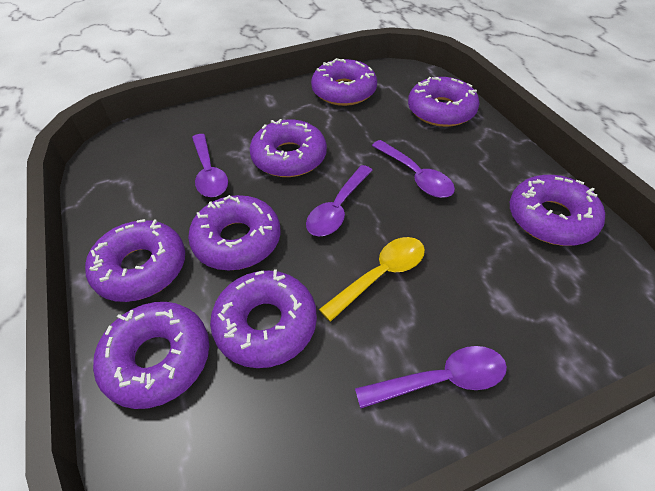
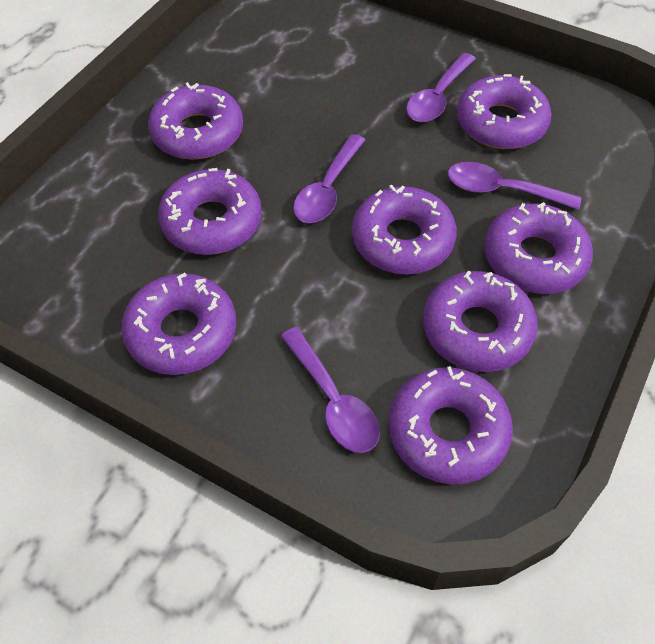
yellow spoon: 1 -> 0

